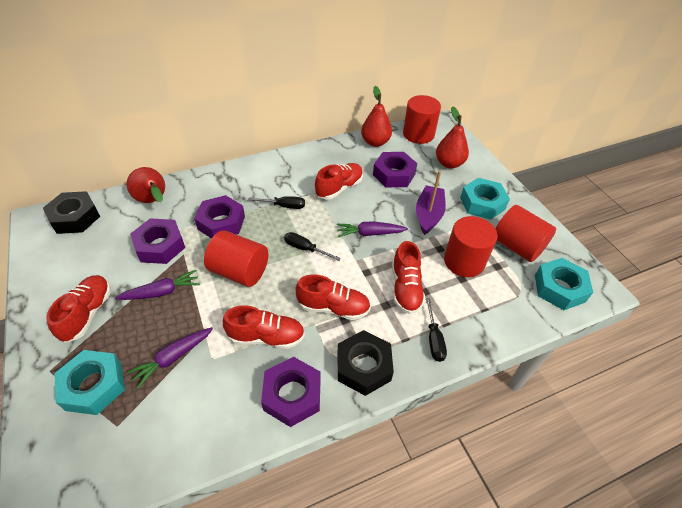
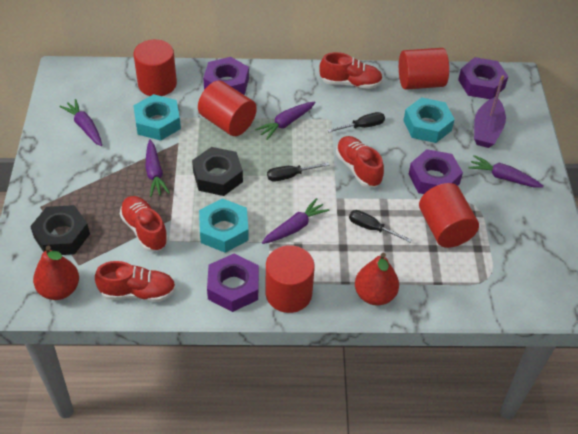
purple carrot: 3 -> 5
red cylinder: 4 -> 5
red pear: 3 -> 2
red shoe: 5 -> 4

